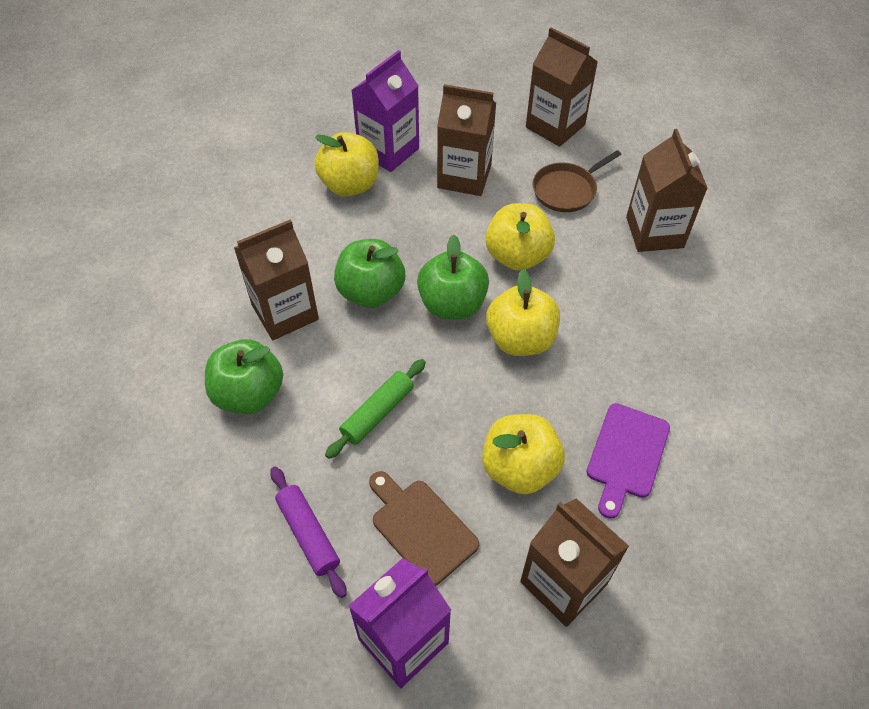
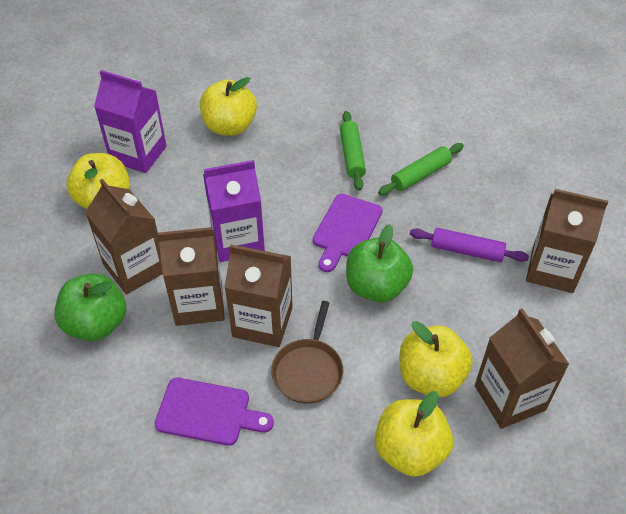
brown cutting board: 1 -> 0
green apple: 3 -> 2
green rolling pin: 1 -> 2
purple cutting board: 1 -> 2

